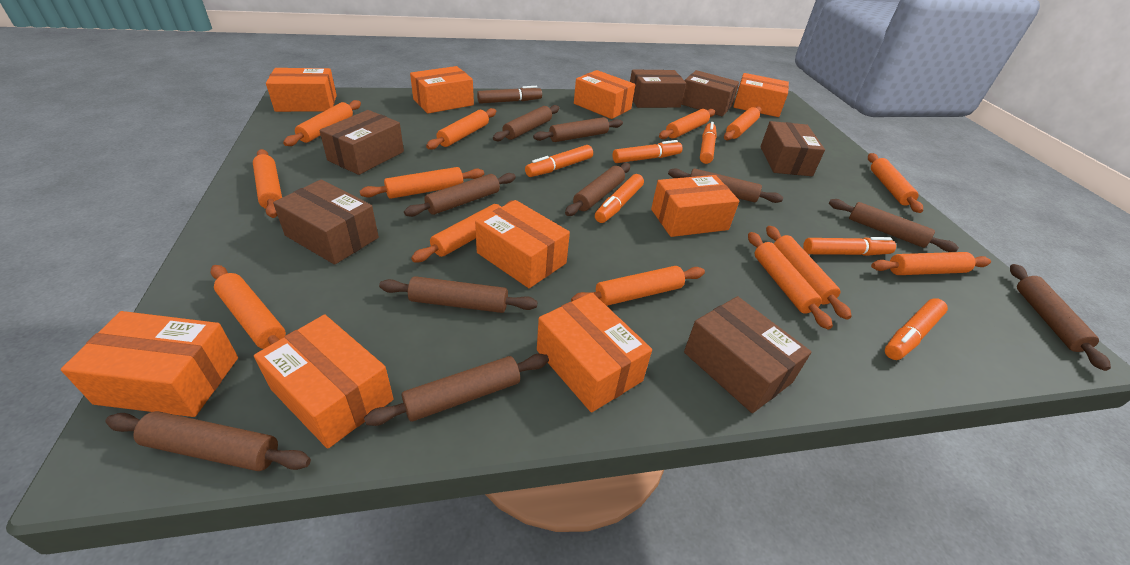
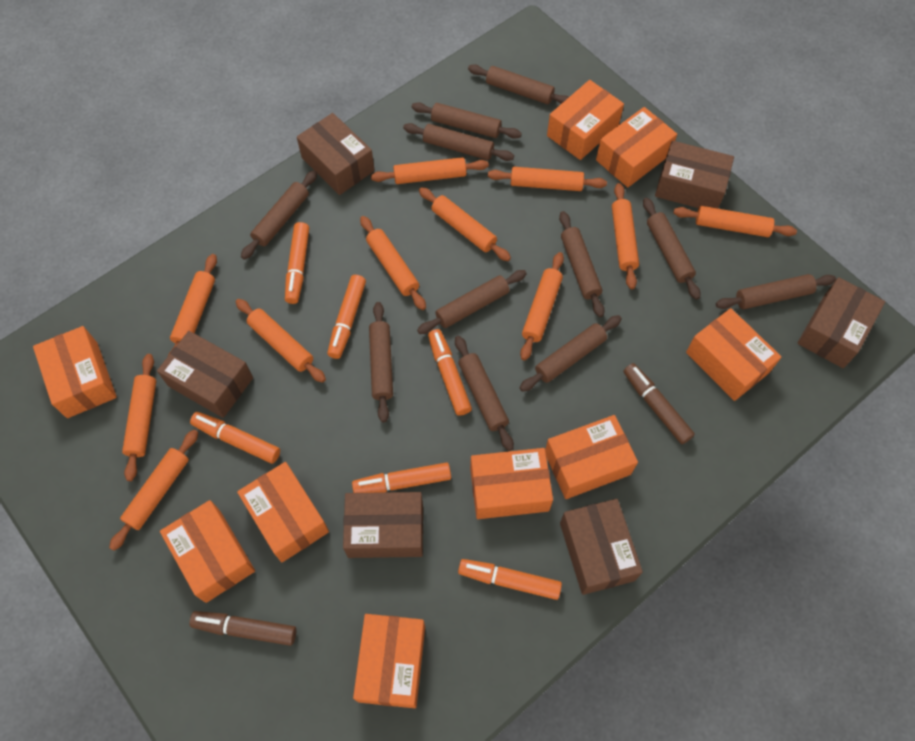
brown marker: 1 -> 2
brown rolling pin: 10 -> 11
orange rolling pin: 13 -> 11

